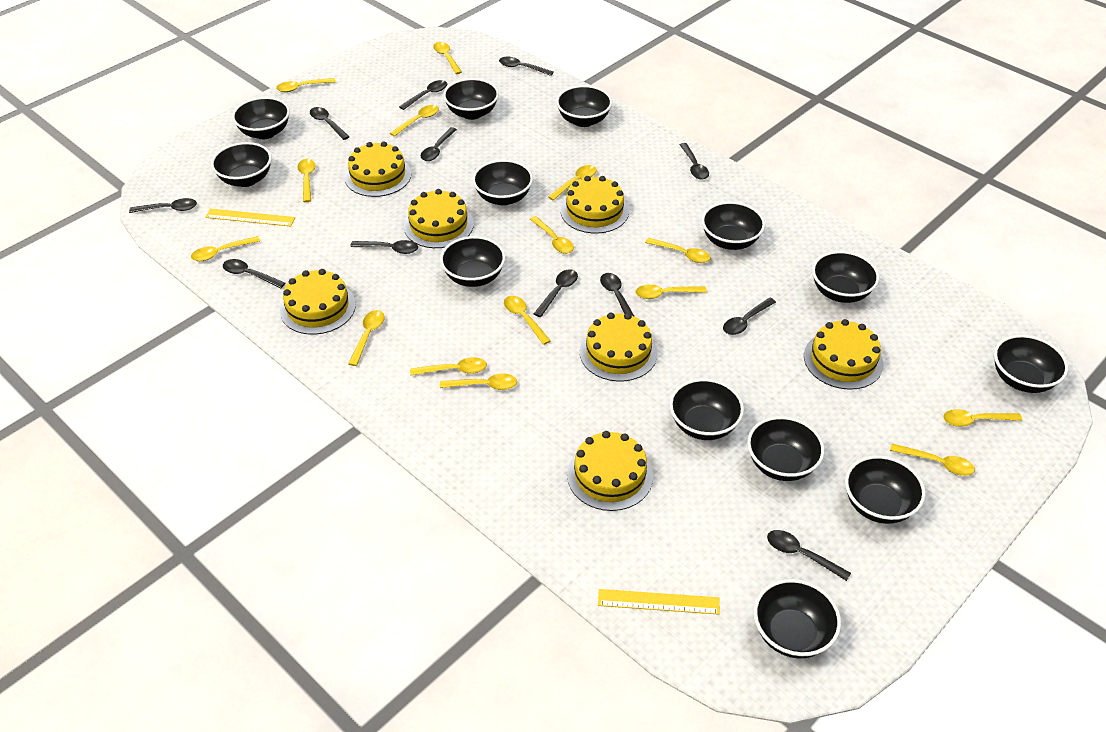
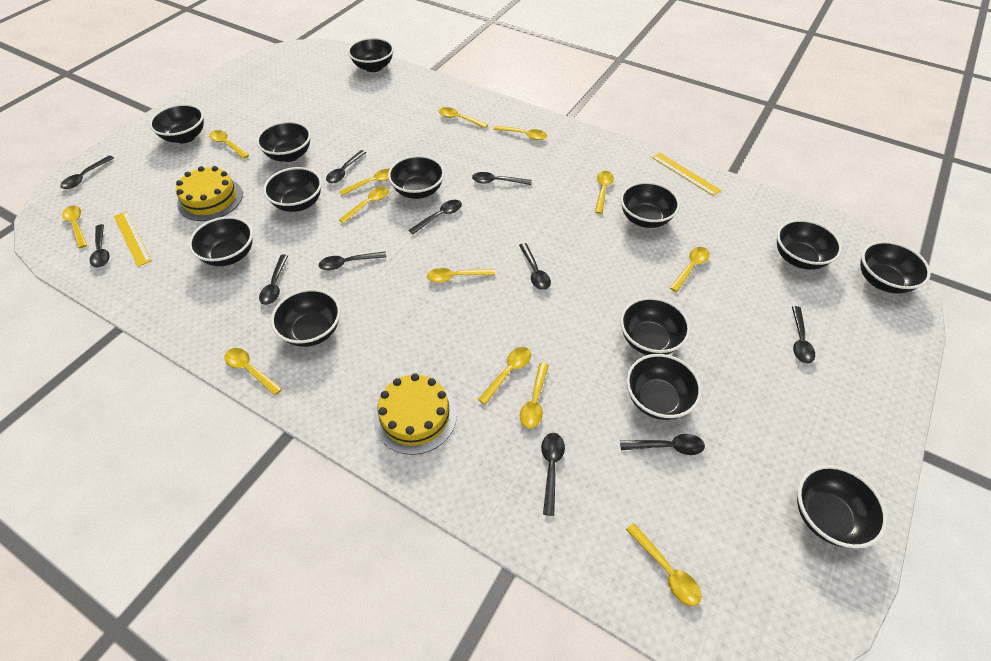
black spoon: 12 -> 11
yellow cake: 7 -> 2
yellow spoon: 15 -> 13

